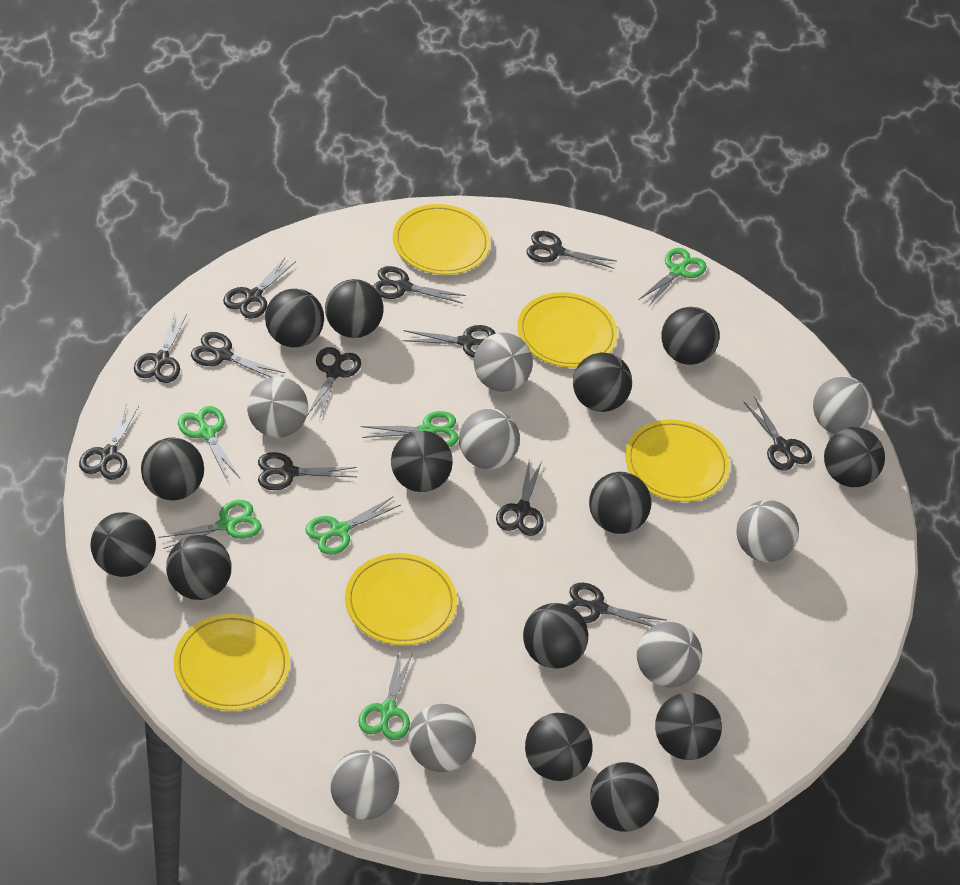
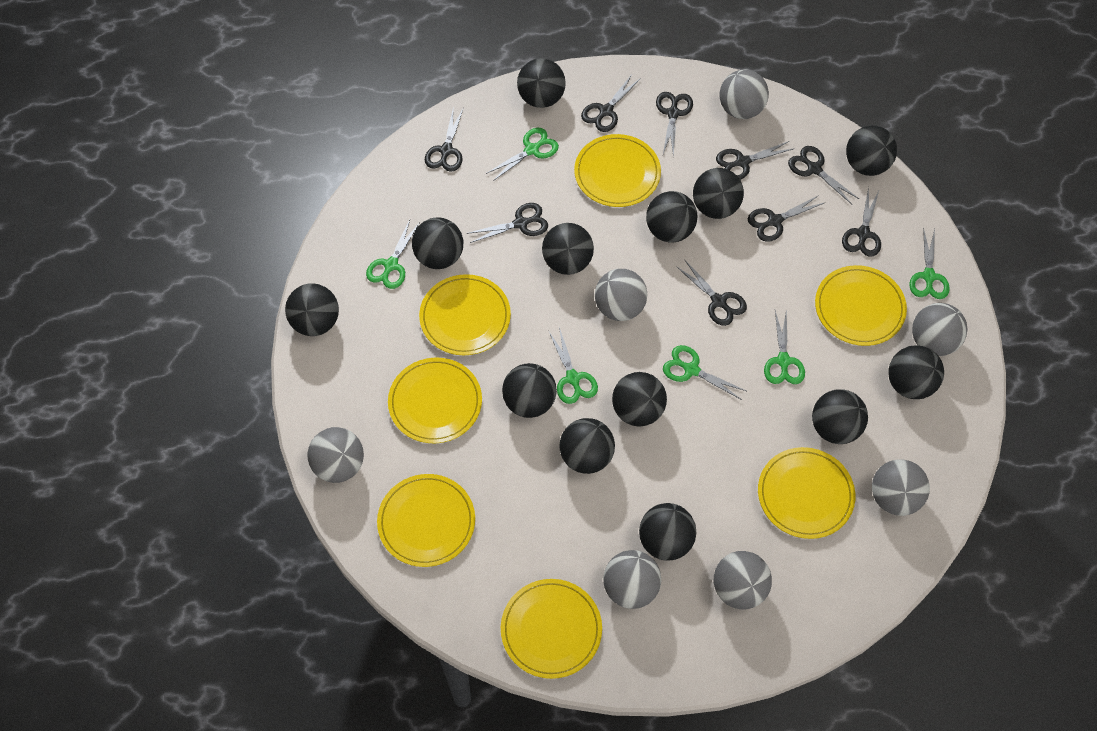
black ball: 14 -> 13
black scissors: 12 -> 9
grey ball: 8 -> 7
yellow plate: 5 -> 7

